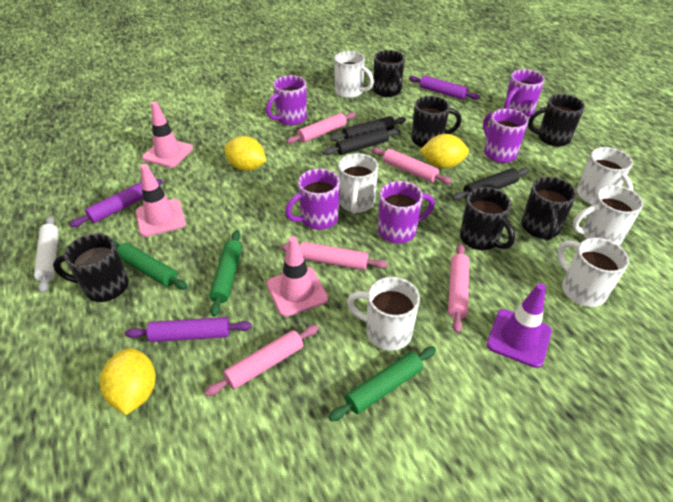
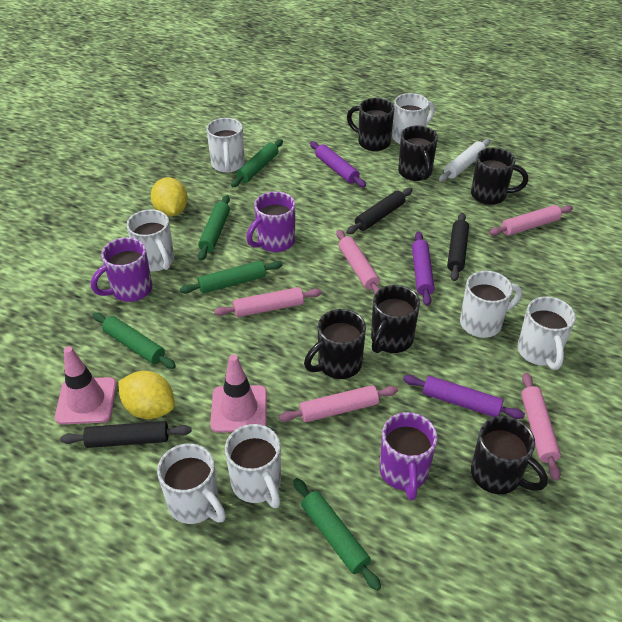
green rolling pin: 3 -> 5
pink traffic cone: 3 -> 2
purple mug: 5 -> 3
purple traffic cone: 1 -> 0
white mug: 6 -> 7
yellow lemon: 3 -> 2

